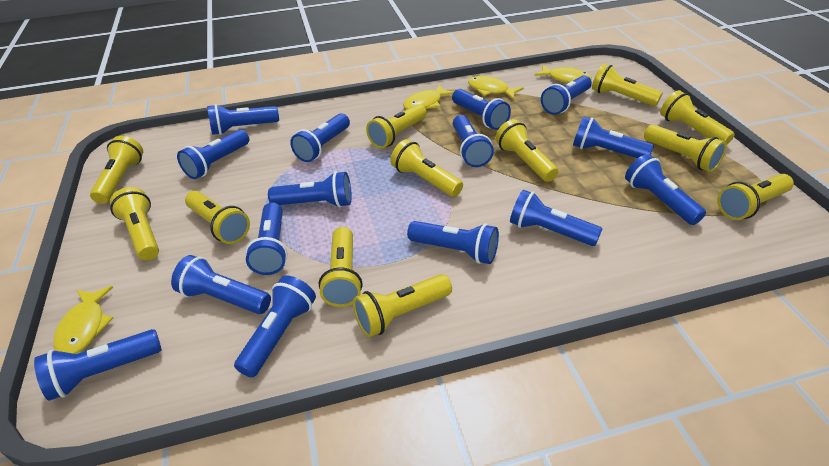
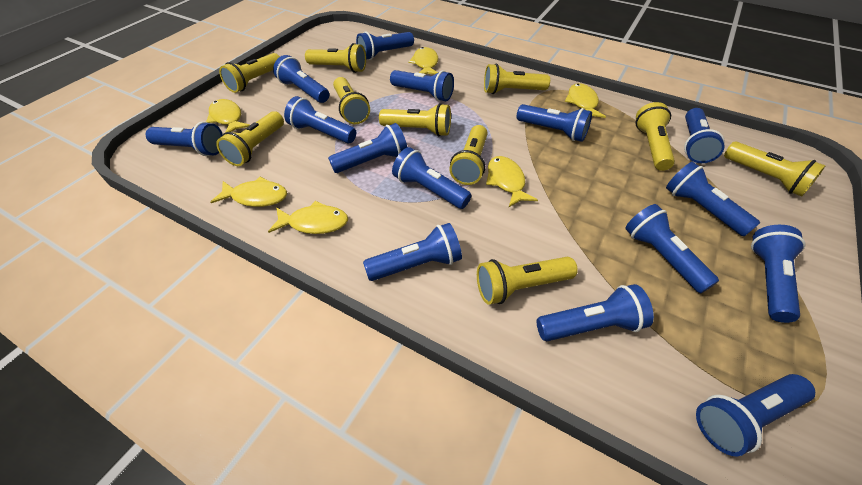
yellow fish: 4 -> 6
yellow flashlight: 12 -> 10

